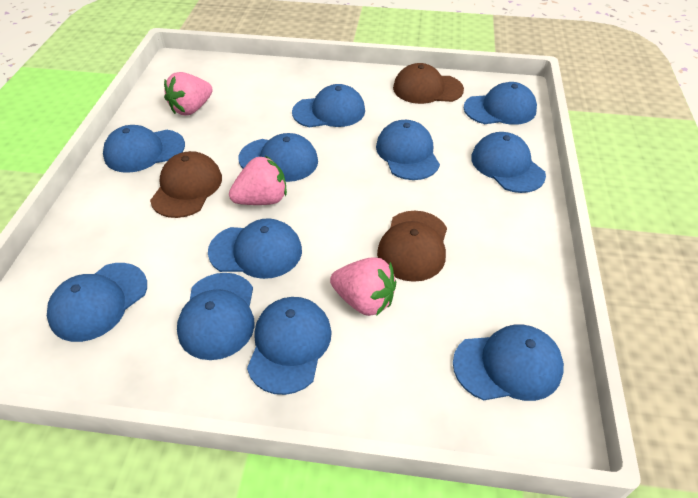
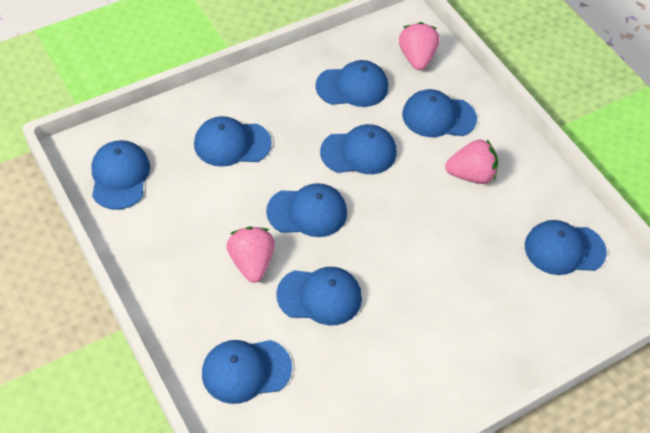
blue cap: 11 -> 9
brown cap: 3 -> 0

